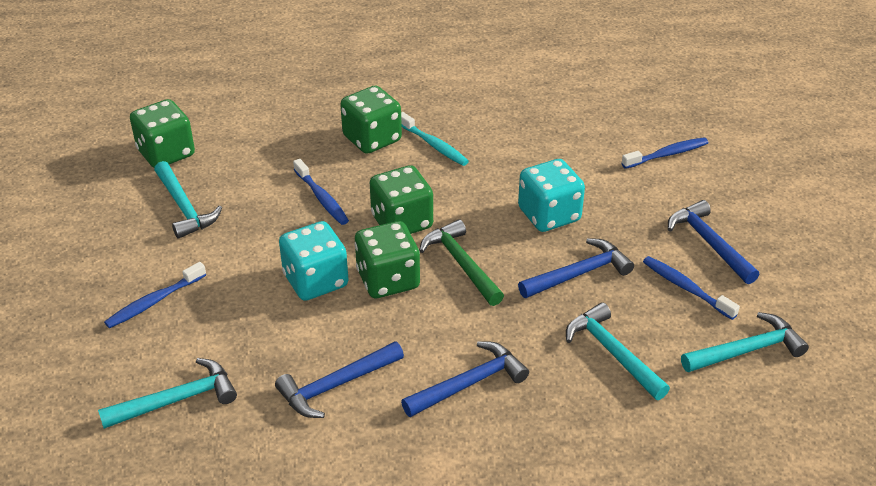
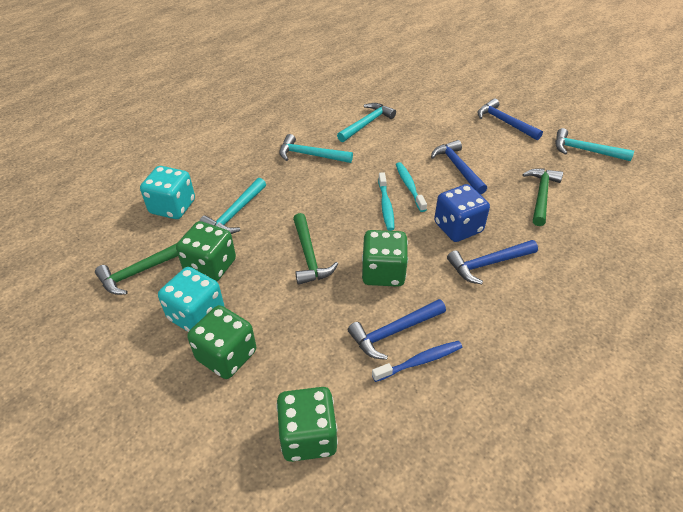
blue dice: 0 -> 1
blue toothbrush: 4 -> 1
green hammer: 1 -> 3
turquoise toothbrush: 1 -> 2

